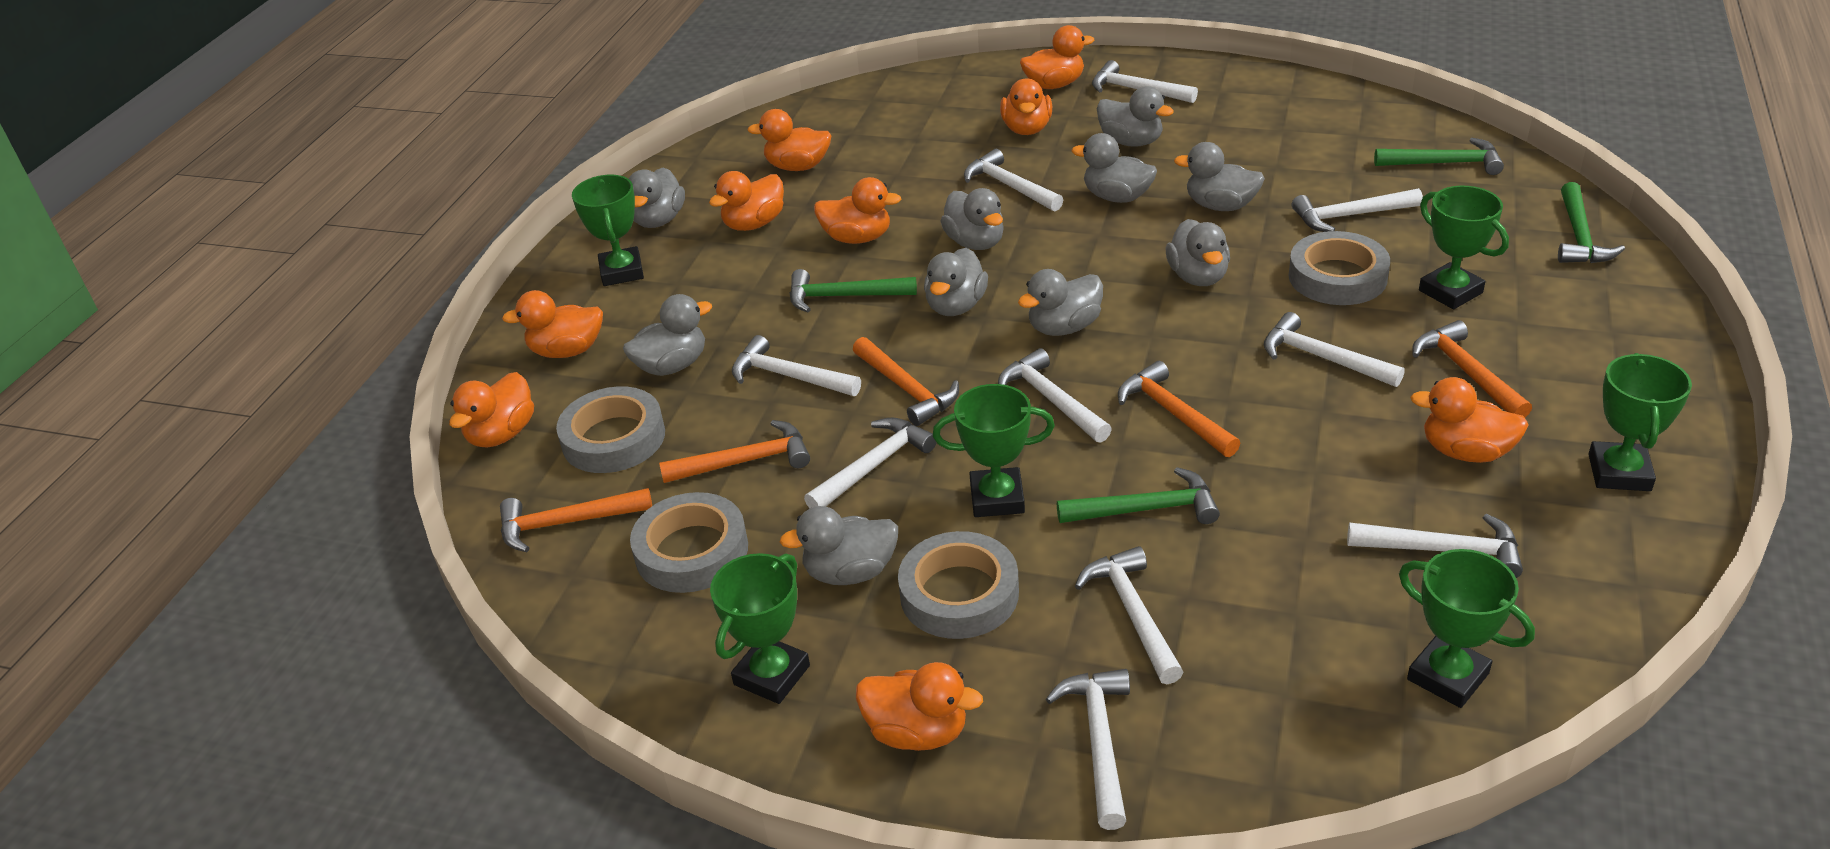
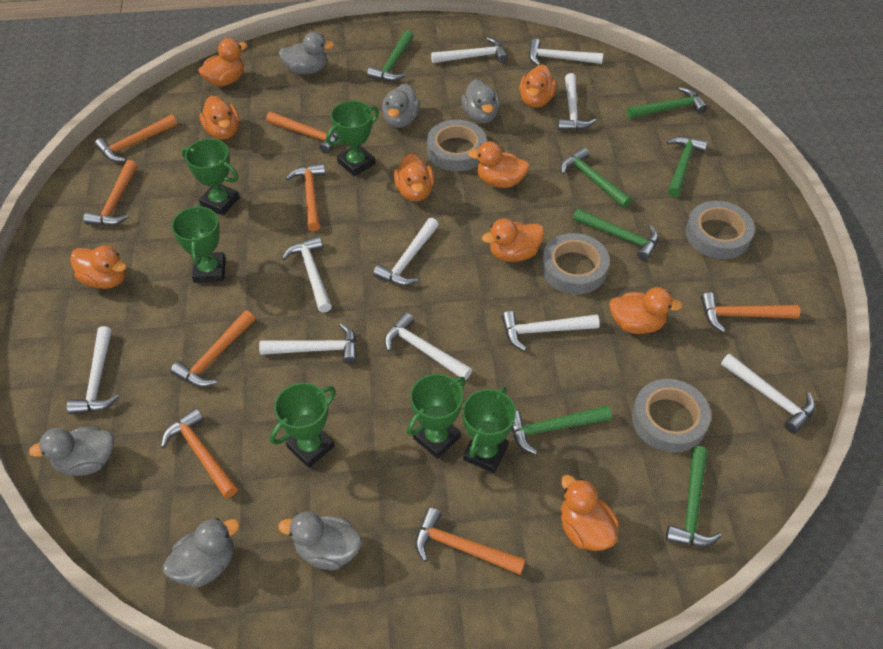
green hammer: 4 -> 7
grey duck: 10 -> 6
orange hammer: 5 -> 8

